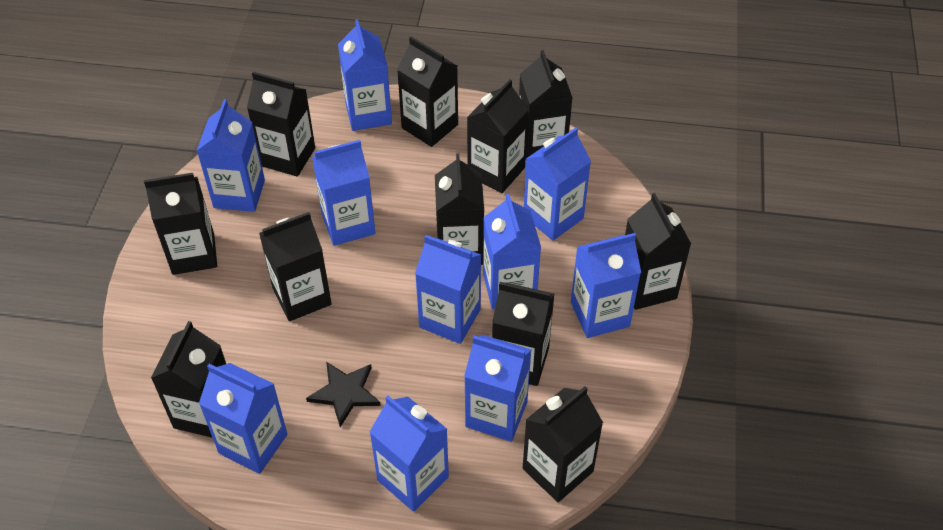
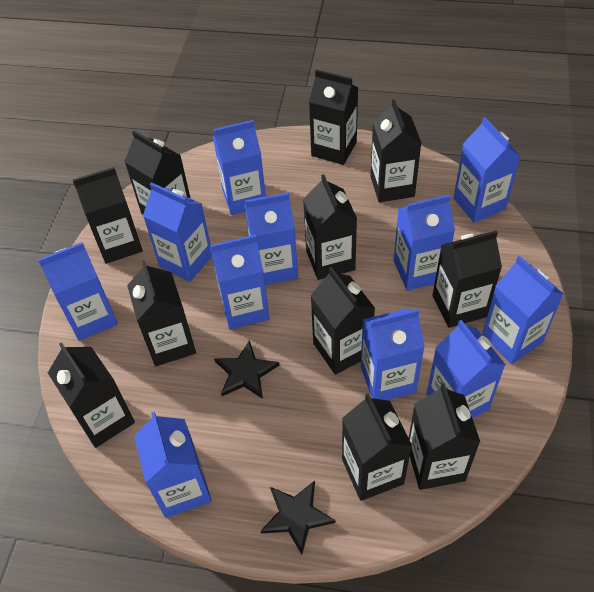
black star: 1 -> 2
blue carton: 10 -> 11

